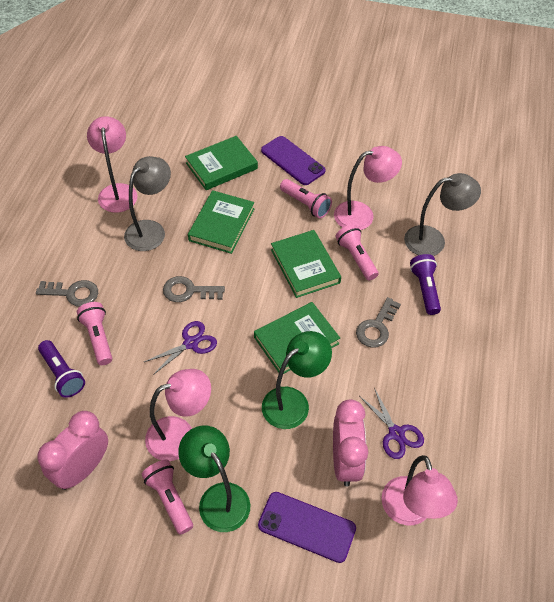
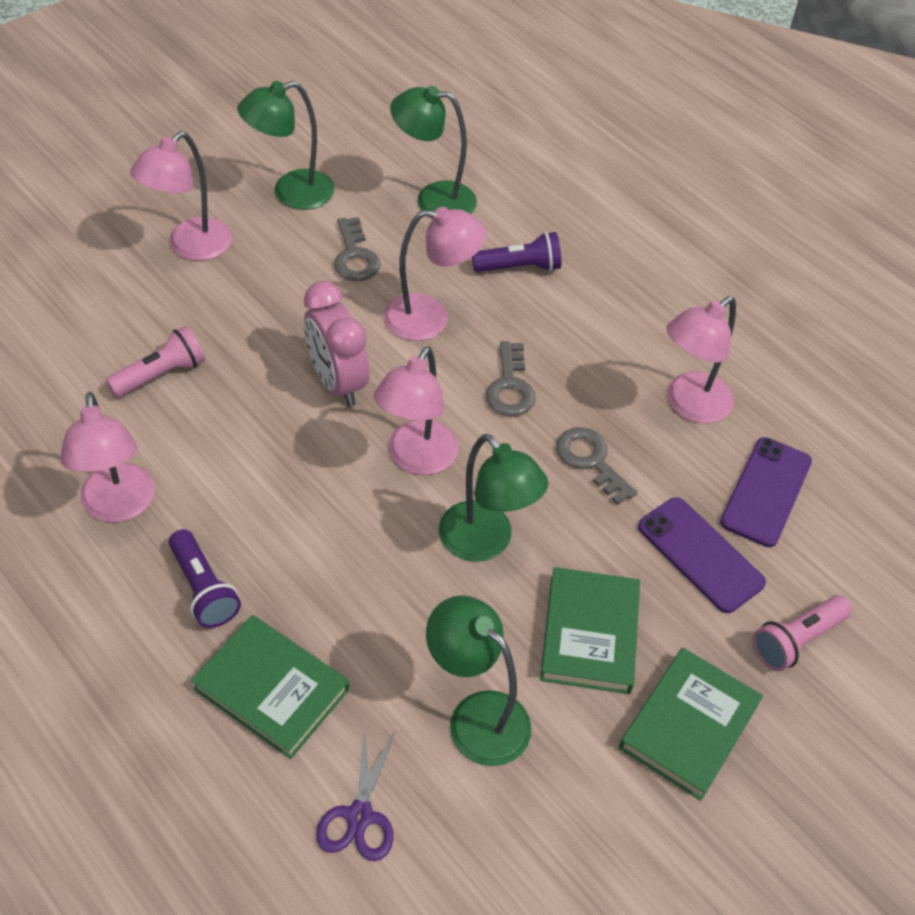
green book: 4 -> 3
green lamp: 2 -> 4
grey lamp: 2 -> 0
pink clock: 2 -> 1
pink flashlight: 4 -> 2
pink lamp: 4 -> 5
purple scissors: 2 -> 1

